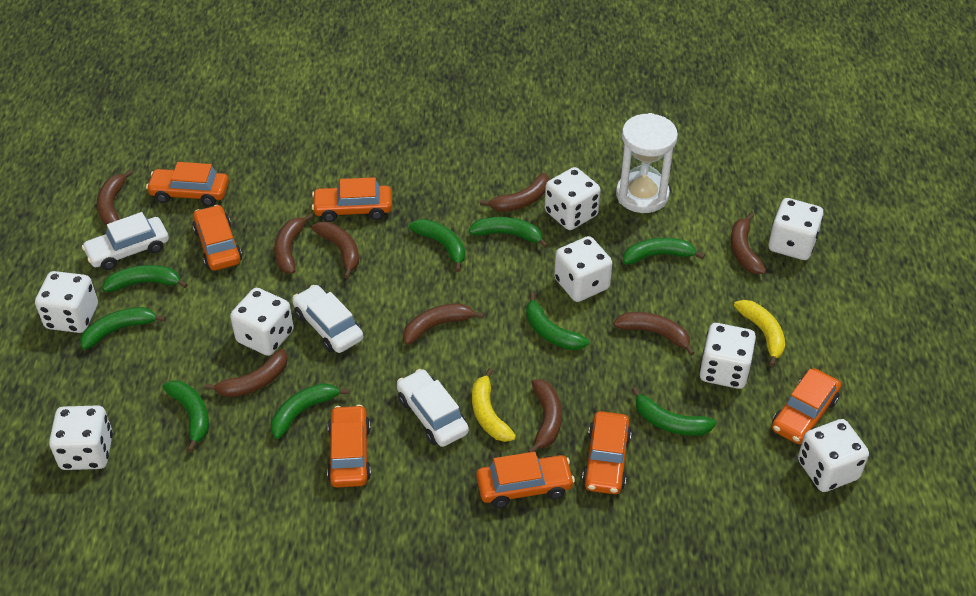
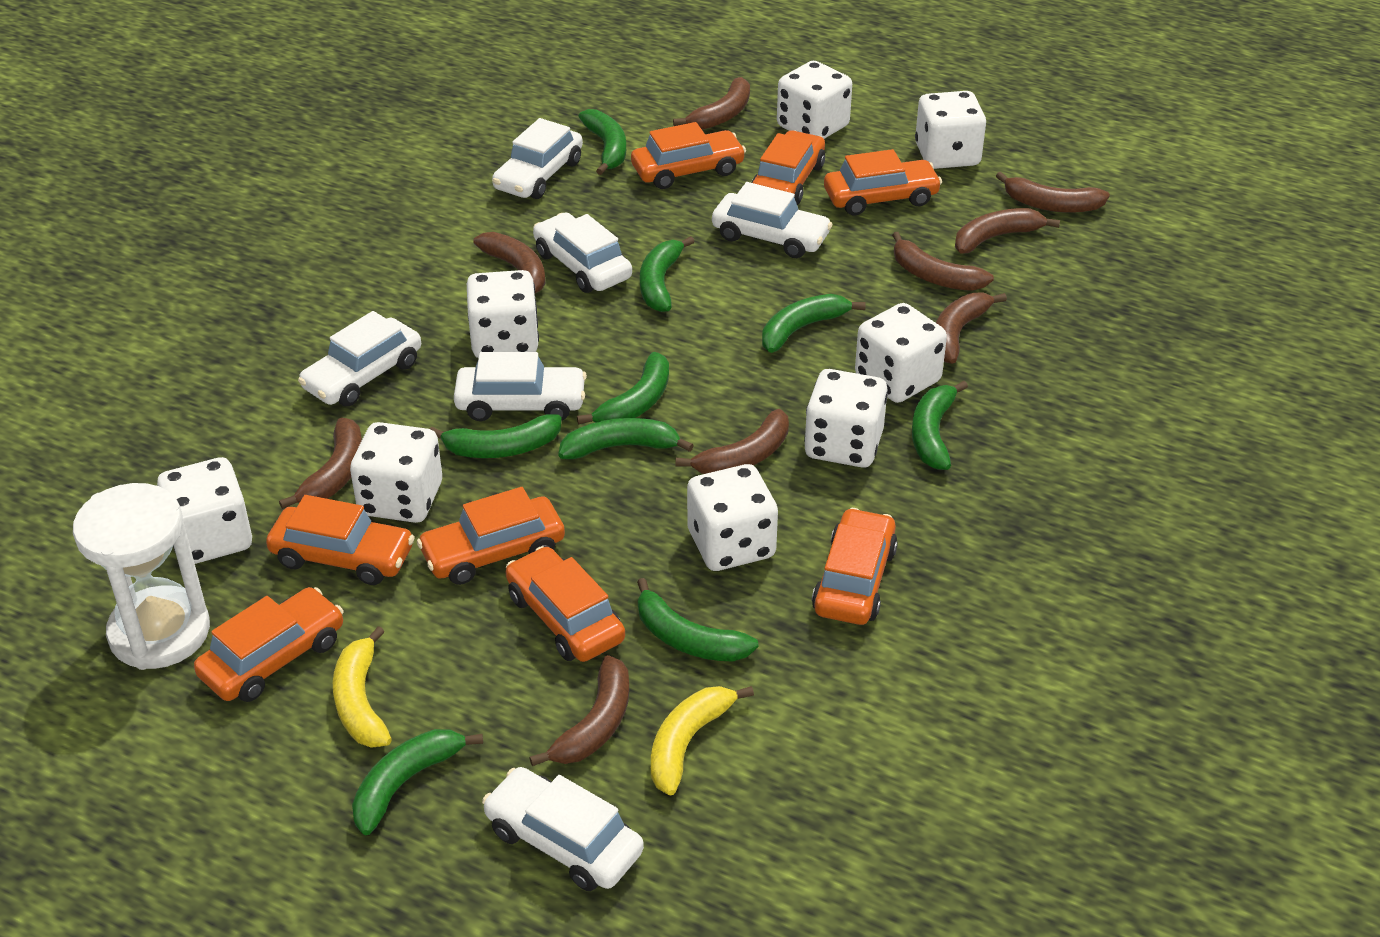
orange car: 7 -> 8
white car: 3 -> 6

